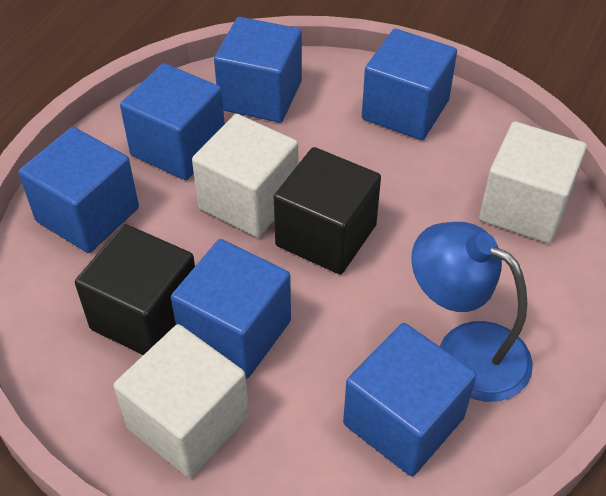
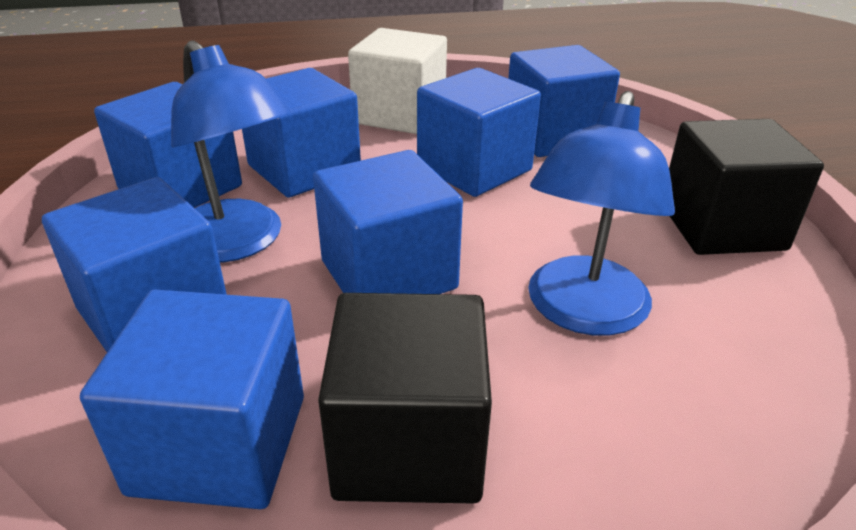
blue cube: 6 -> 7
blue lamp: 1 -> 2
white cube: 3 -> 1

